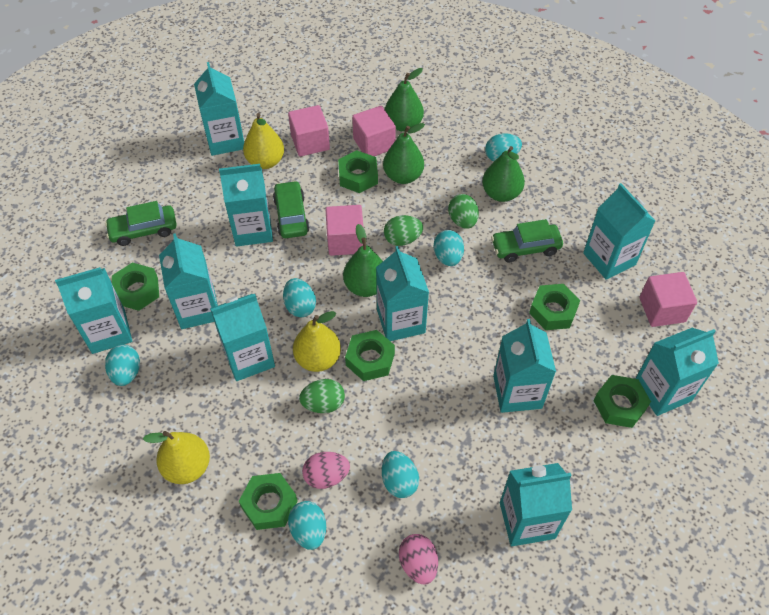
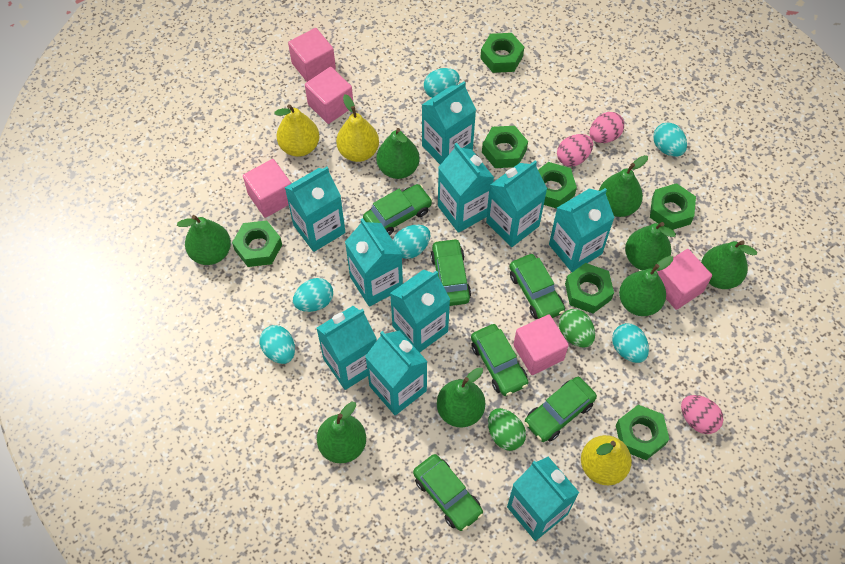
green car: 3 -> 6
green egg: 3 -> 2
green nut: 6 -> 7
green pear: 4 -> 8
pink cube: 4 -> 5
pink egg: 2 -> 3

